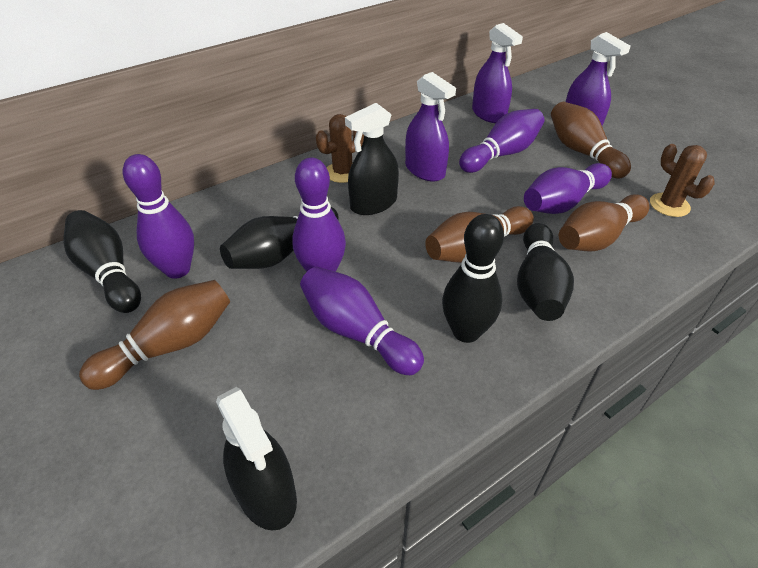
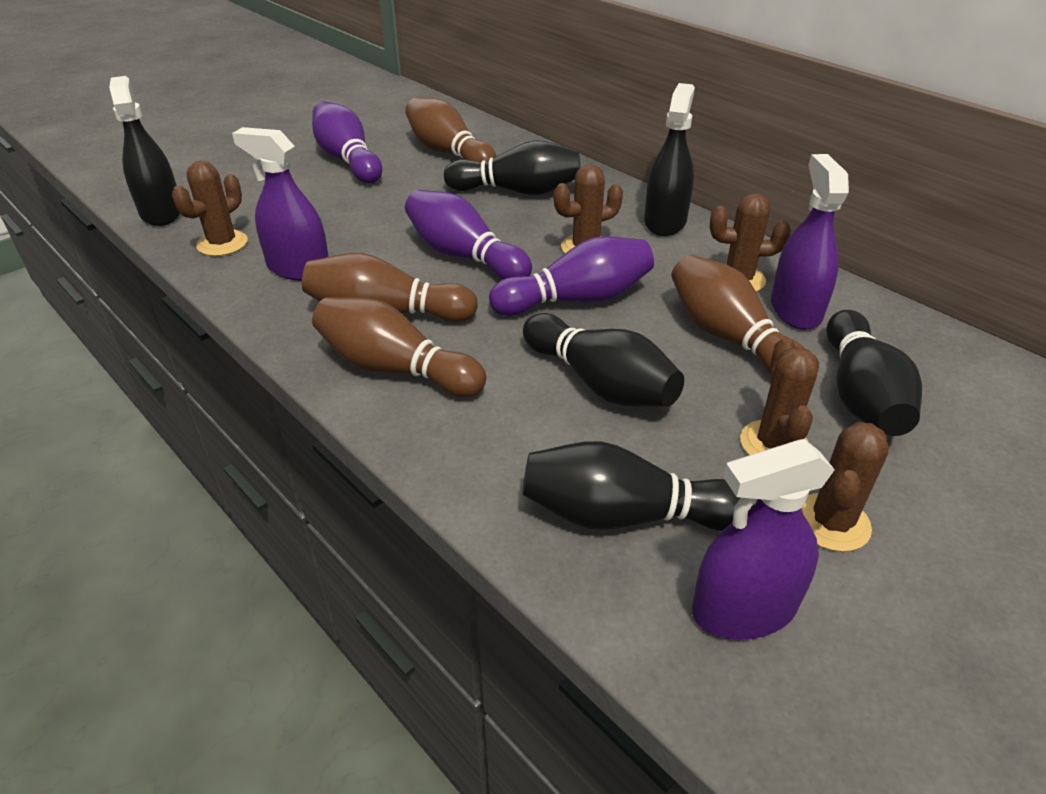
brown cactus: 2 -> 5
purple bowling pin: 5 -> 3

